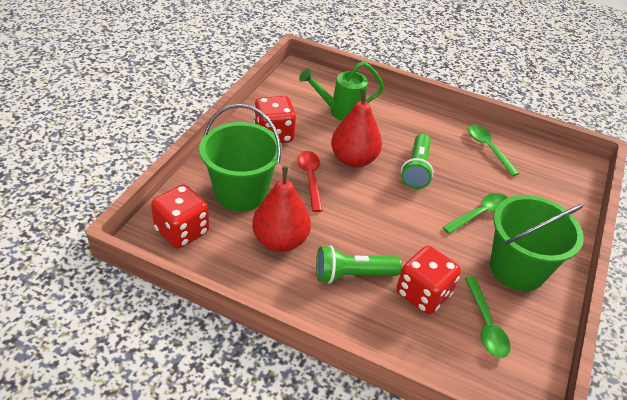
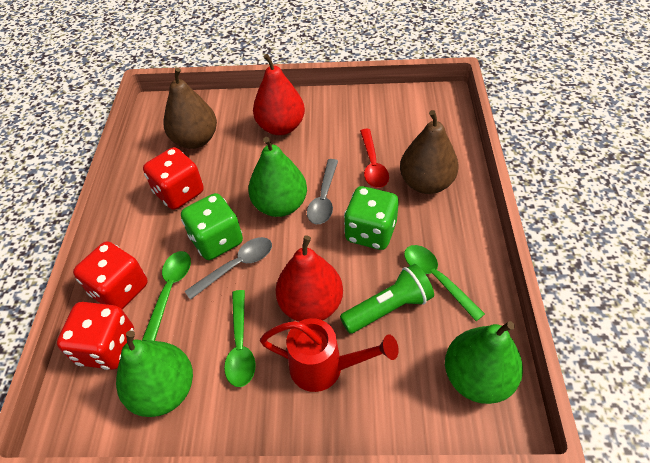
brown pear: 0 -> 2
green bucket: 2 -> 0
green dice: 0 -> 2
green flashlight: 2 -> 1
green pear: 0 -> 3
green watering can: 1 -> 0
grey spoon: 0 -> 2
red watering can: 0 -> 1

